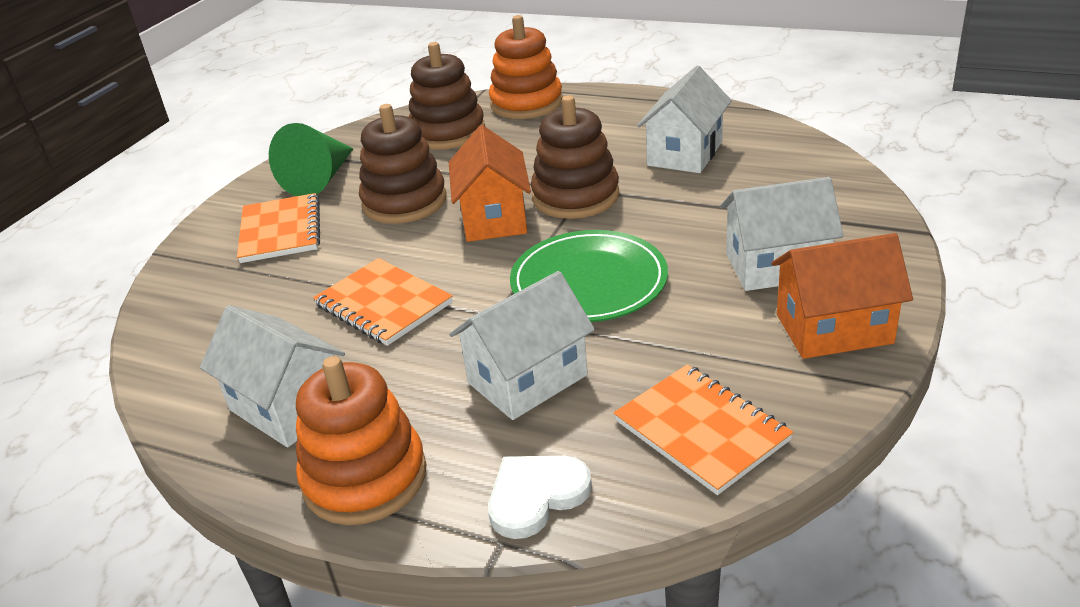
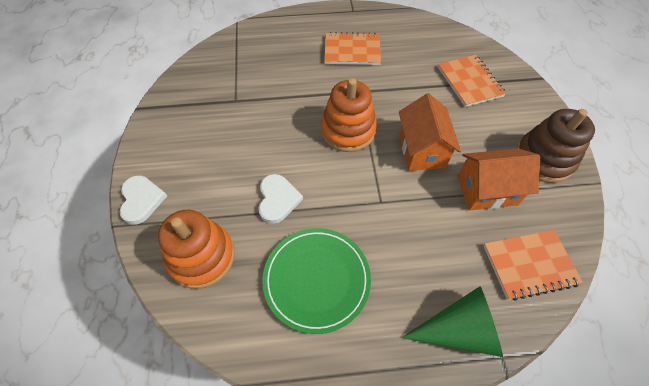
brown stacking toy: 3 -> 1
white heart: 1 -> 2
white house: 4 -> 0

